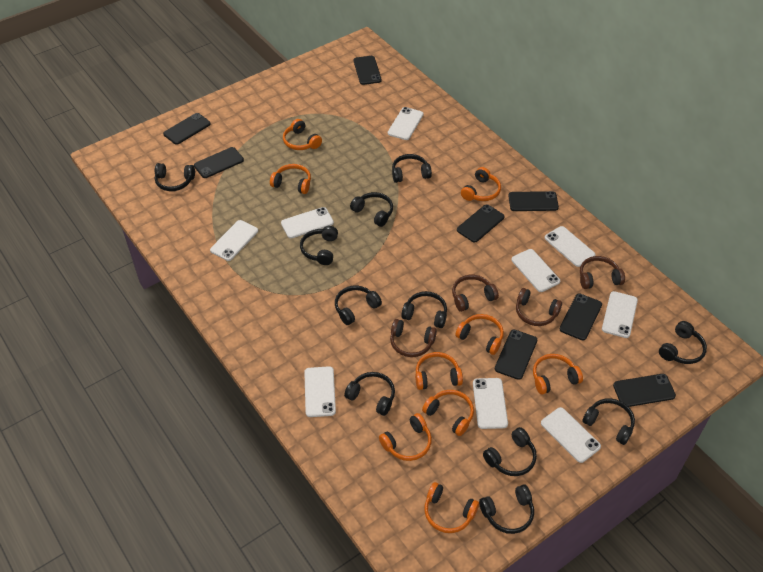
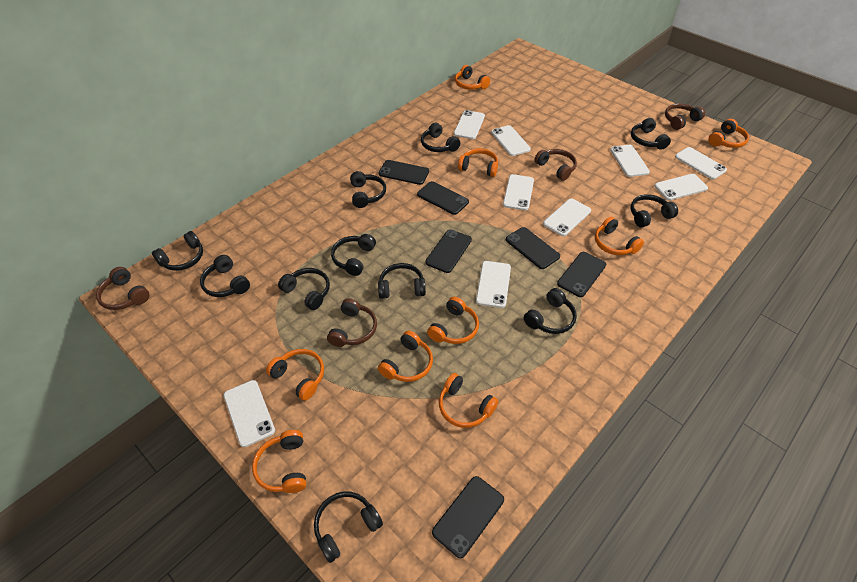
black phone: 8 -> 6

